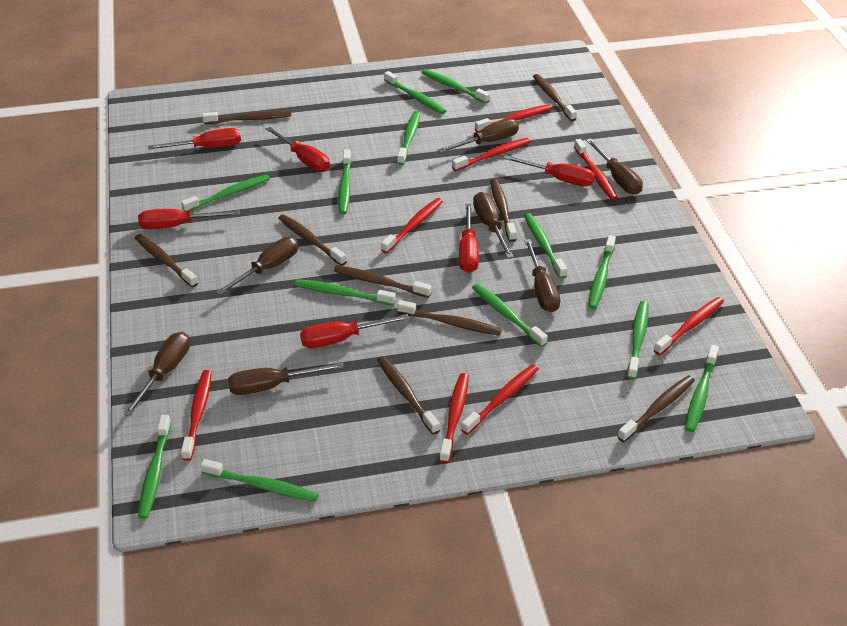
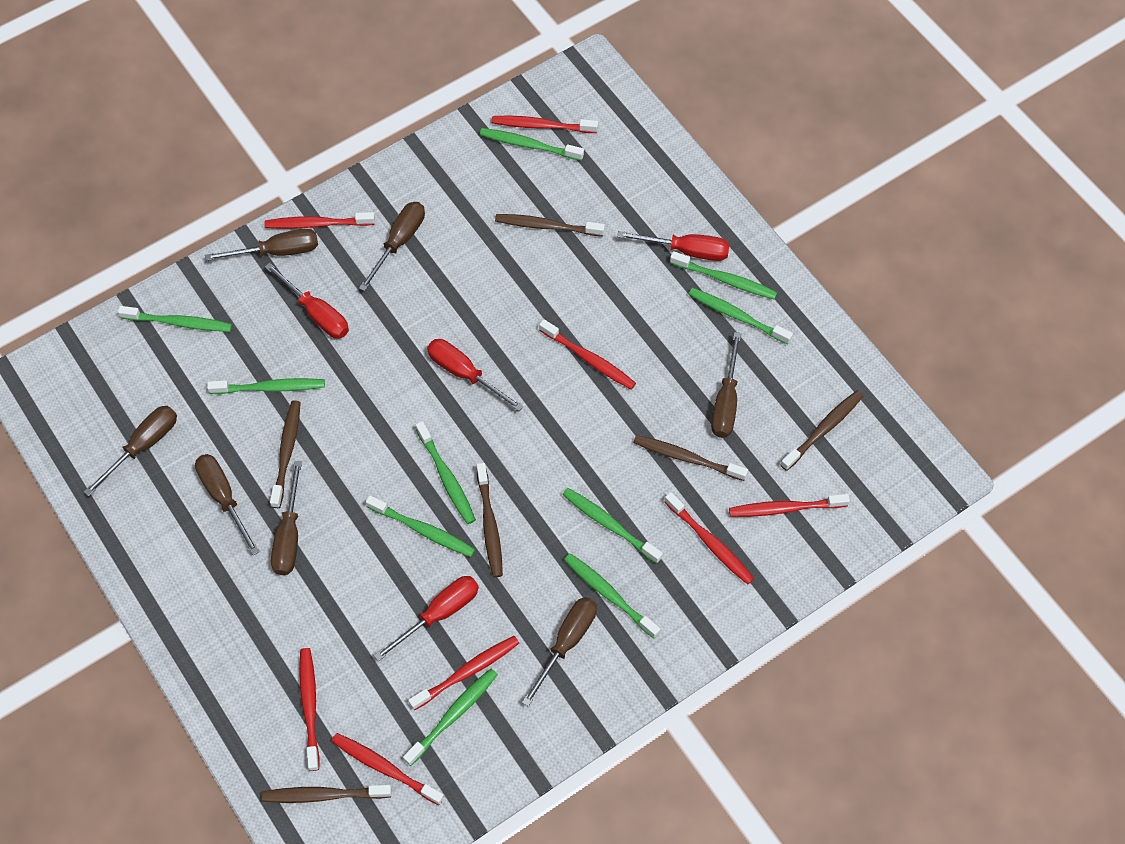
brown toothbrush: 9 -> 6
green toothbrush: 13 -> 10
red screwdriver: 6 -> 4

